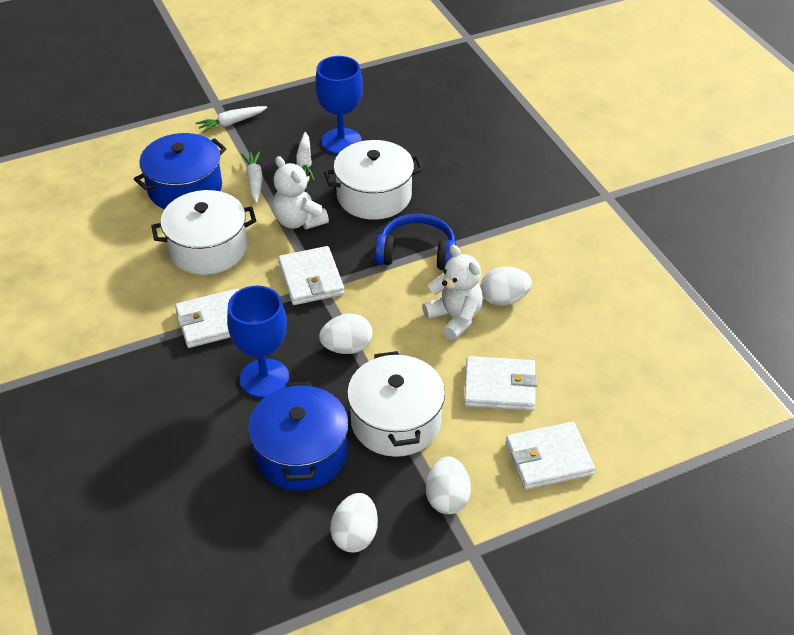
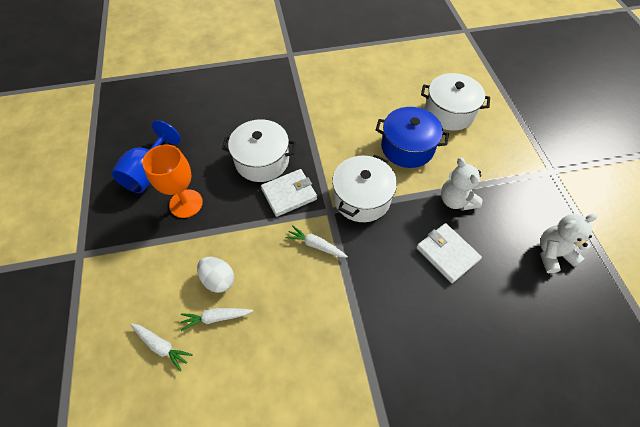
blue goblet: 2 -> 1
blue headphones: 1 -> 0
blue pot: 2 -> 1
orange goblet: 0 -> 1
white egg: 4 -> 1
white wallet: 4 -> 2

